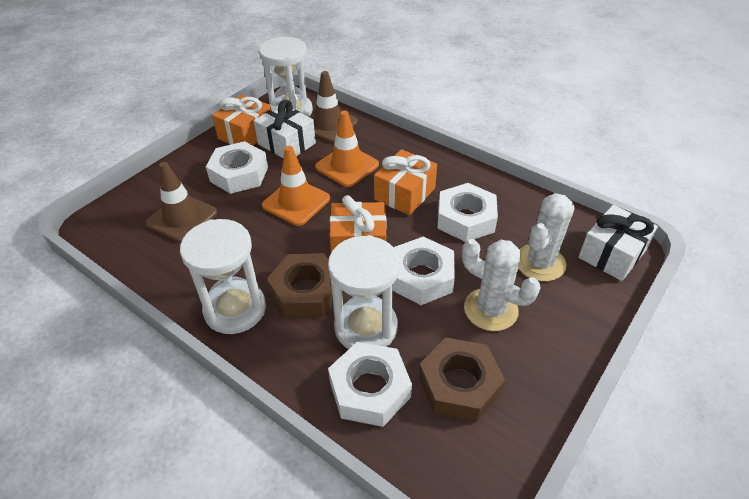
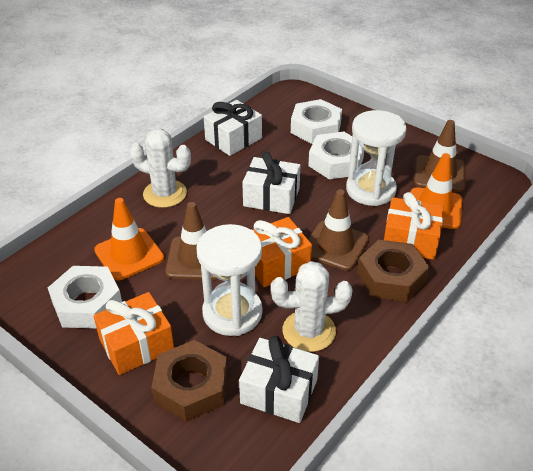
brown traffic cone: 2 -> 3
white gift: 2 -> 3
white hourglass: 3 -> 2
white nut: 4 -> 3

